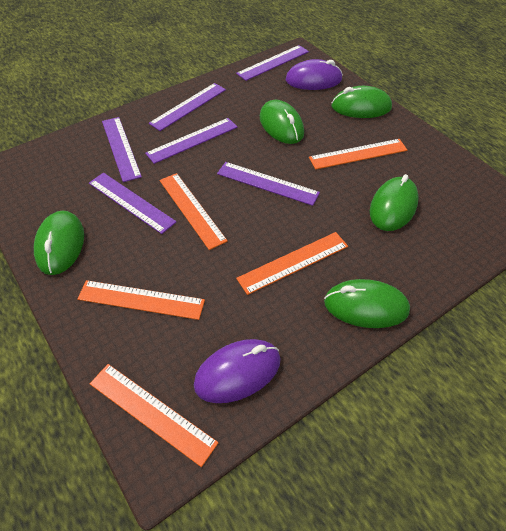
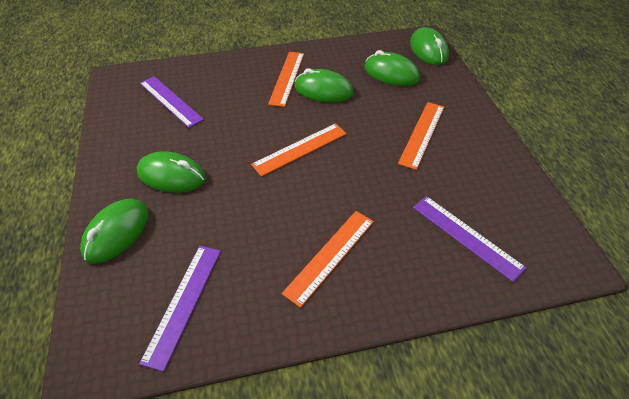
orange ruler: 5 -> 4
purple mouse: 2 -> 0
purple ruler: 6 -> 3

